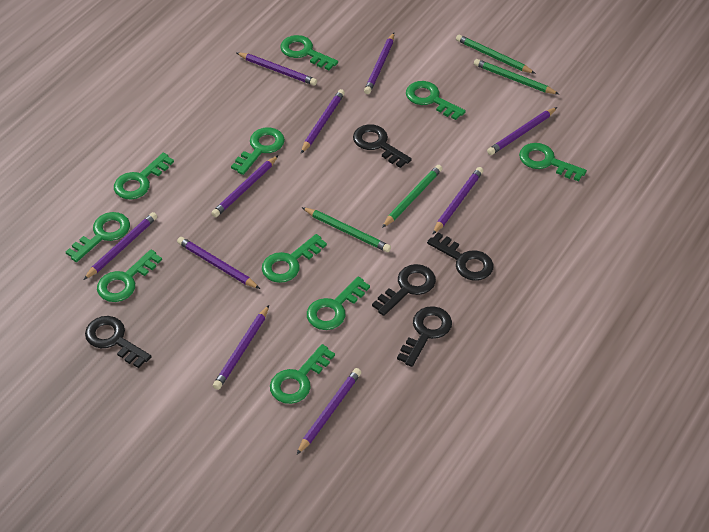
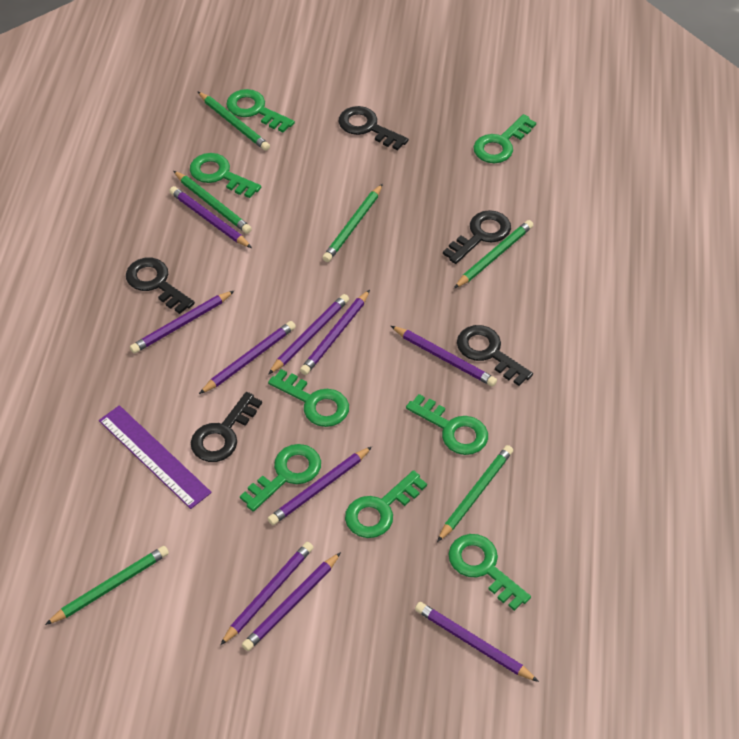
green key: 10 -> 8
green pencil: 4 -> 6
purple ruler: 0 -> 1

